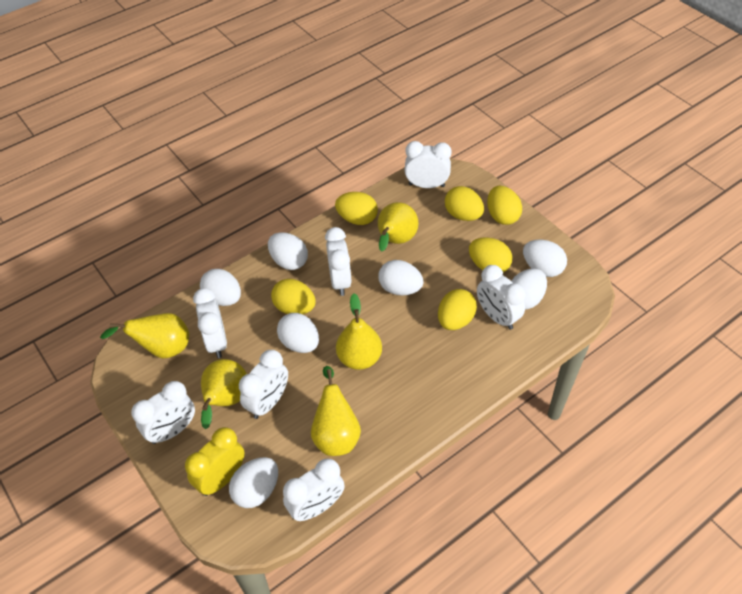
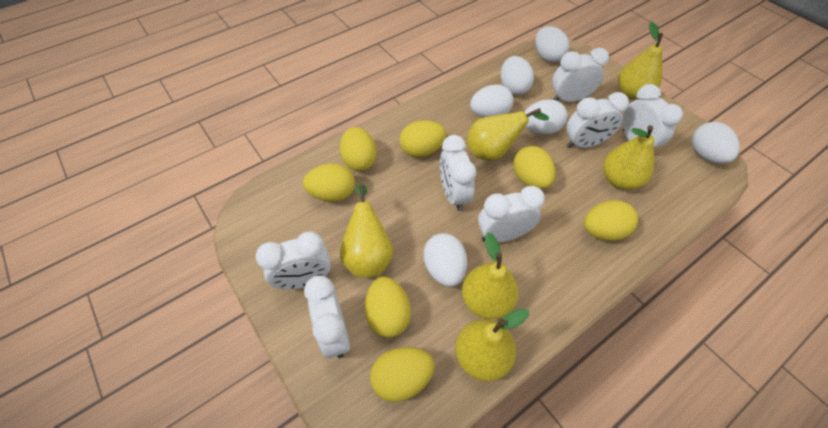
white egg: 7 -> 6
yellow clock: 1 -> 0
yellow egg: 6 -> 7
yellow pear: 5 -> 6

